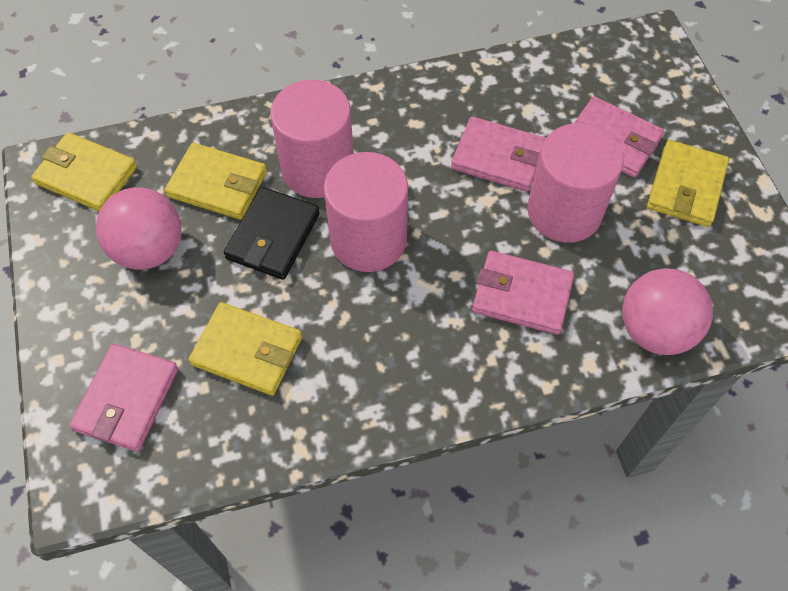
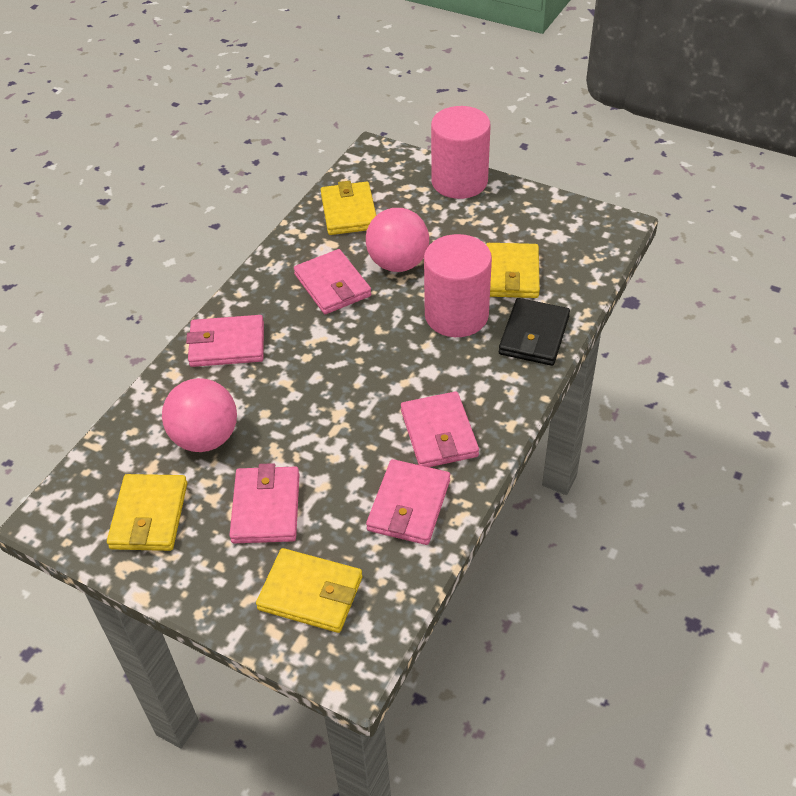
pink cylinder: 3 -> 2
pink wallet: 4 -> 5

